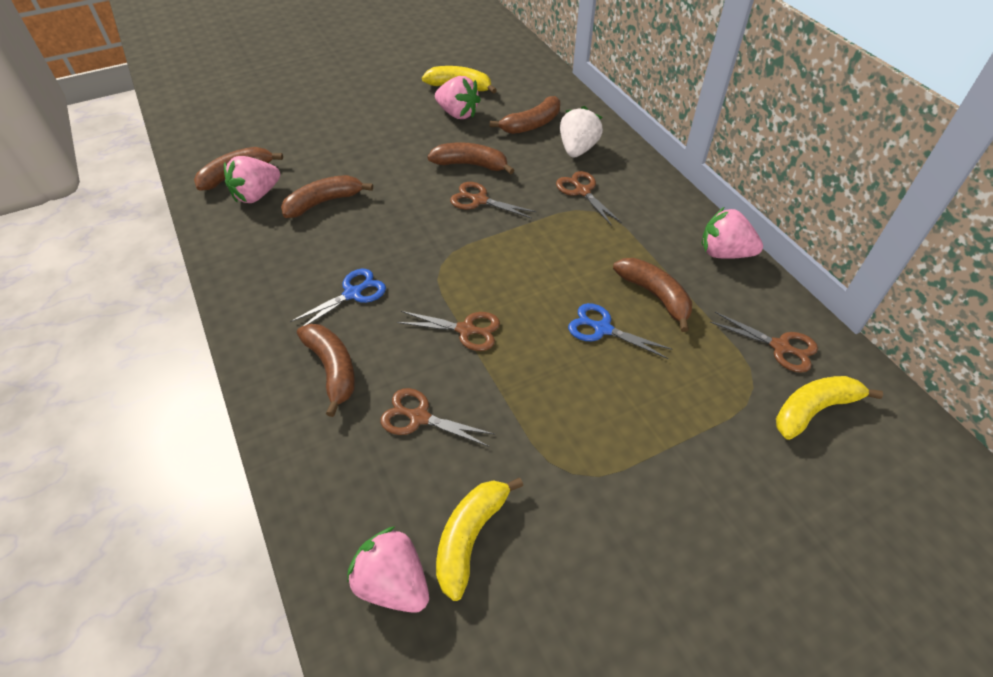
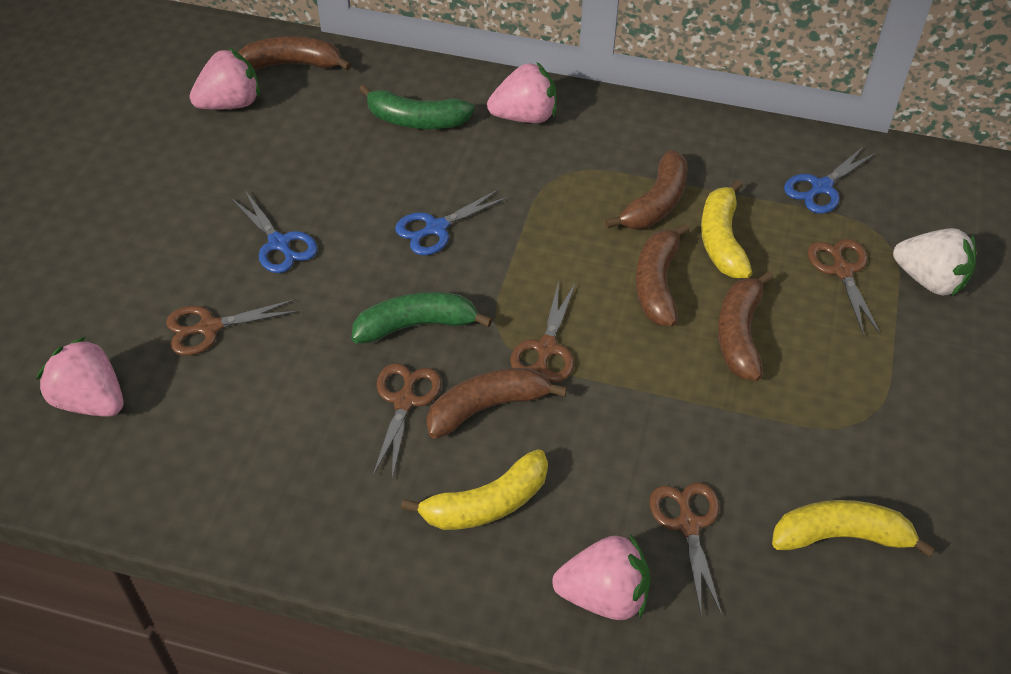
blue scissors: 2 -> 3
brown banana: 6 -> 5
green banana: 0 -> 2

